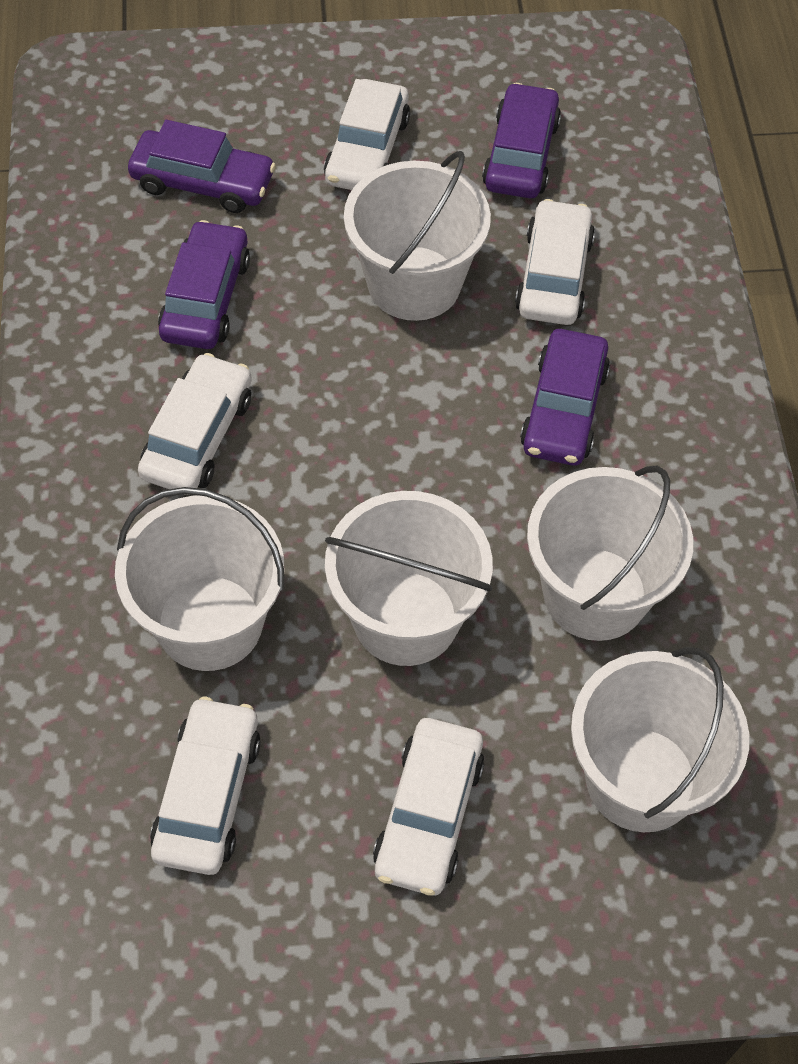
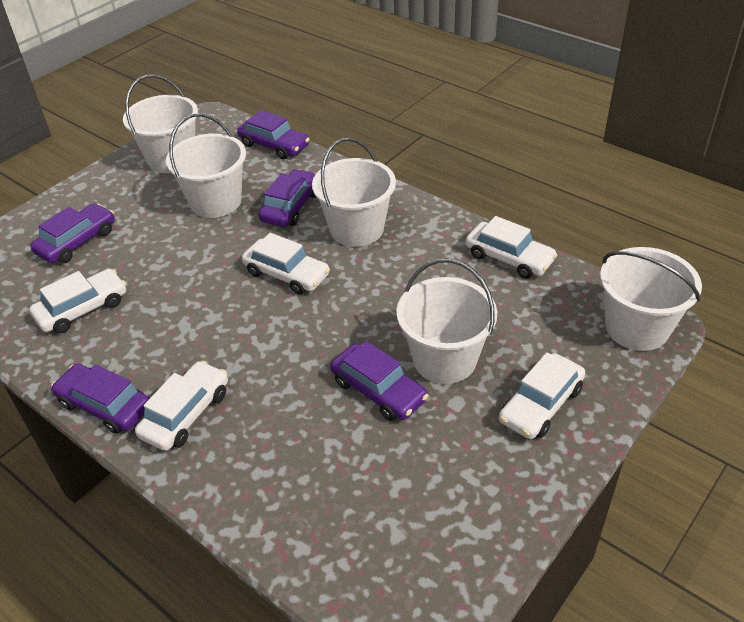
purple car: 4 -> 5

